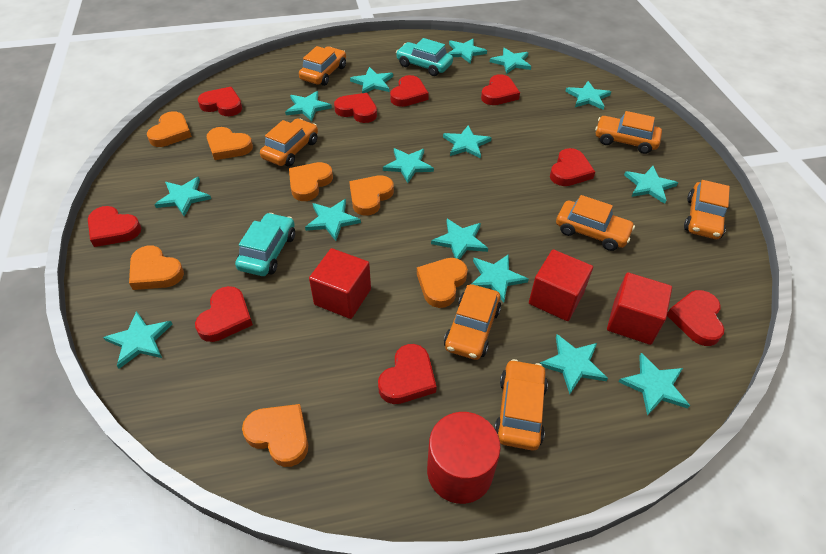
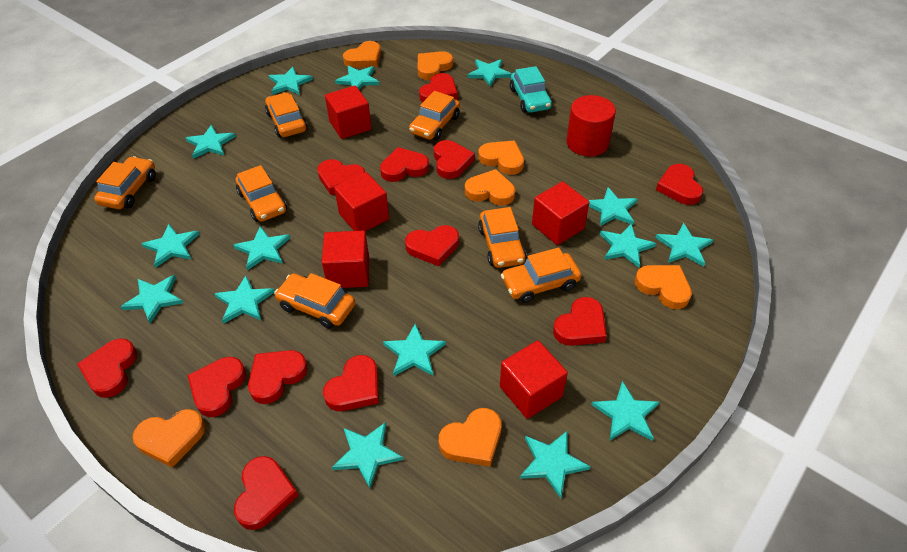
red cube: 3 -> 5
red heart: 9 -> 12
turquoise car: 2 -> 1

